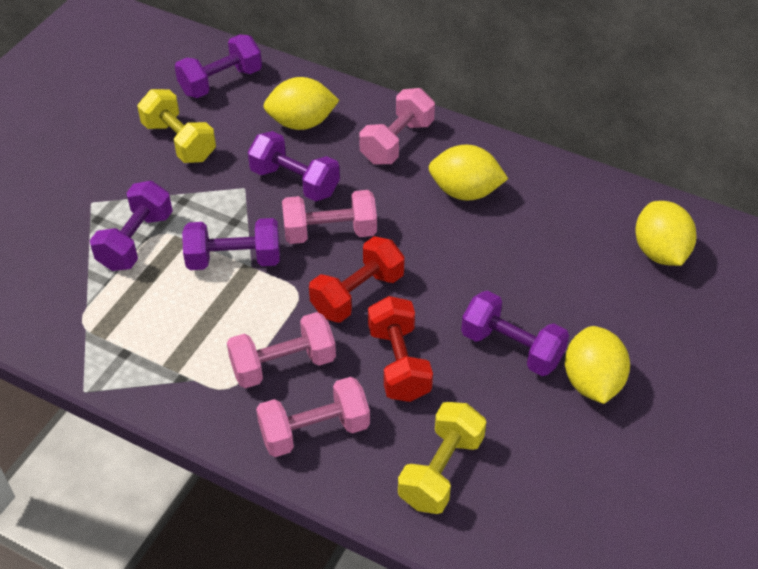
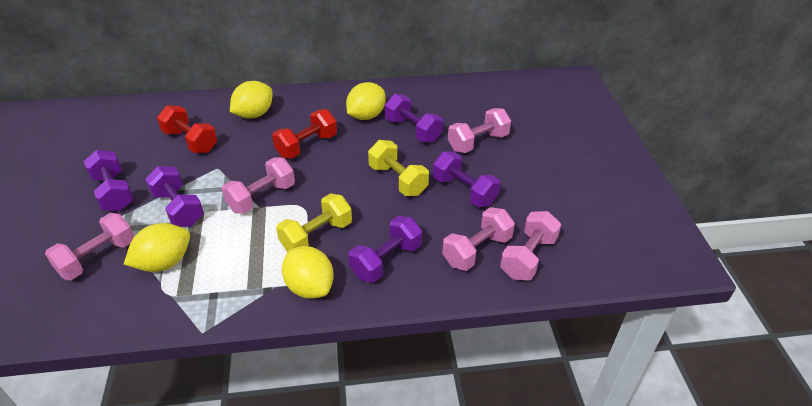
pink dumbbell: 4 -> 5

